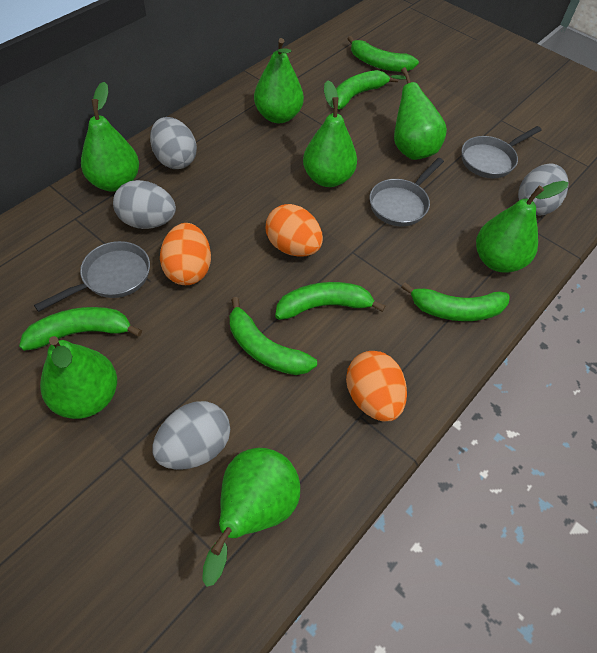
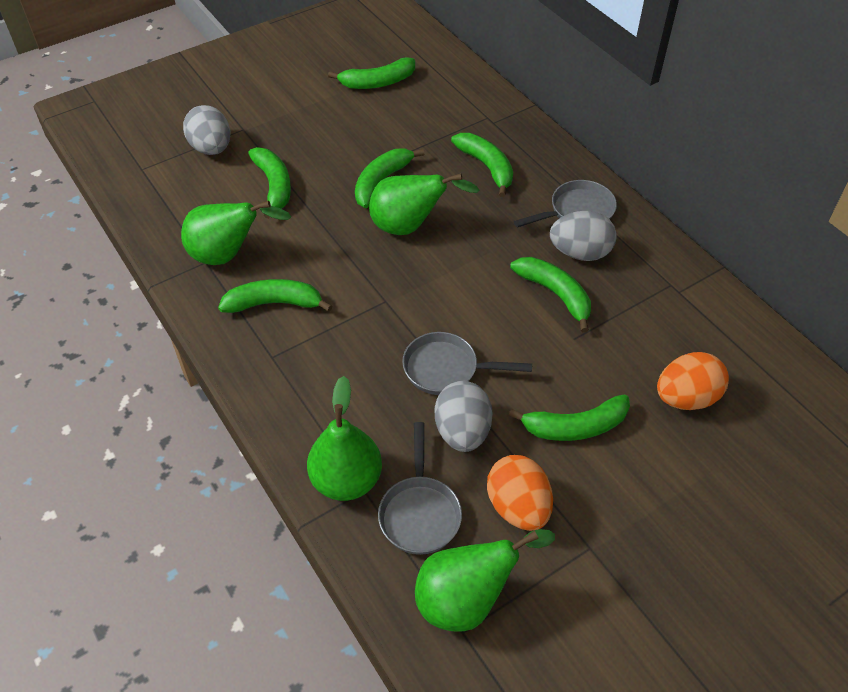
green banana: 6 -> 7
green pear: 7 -> 4
grey egg: 4 -> 3
orange egg: 3 -> 2

